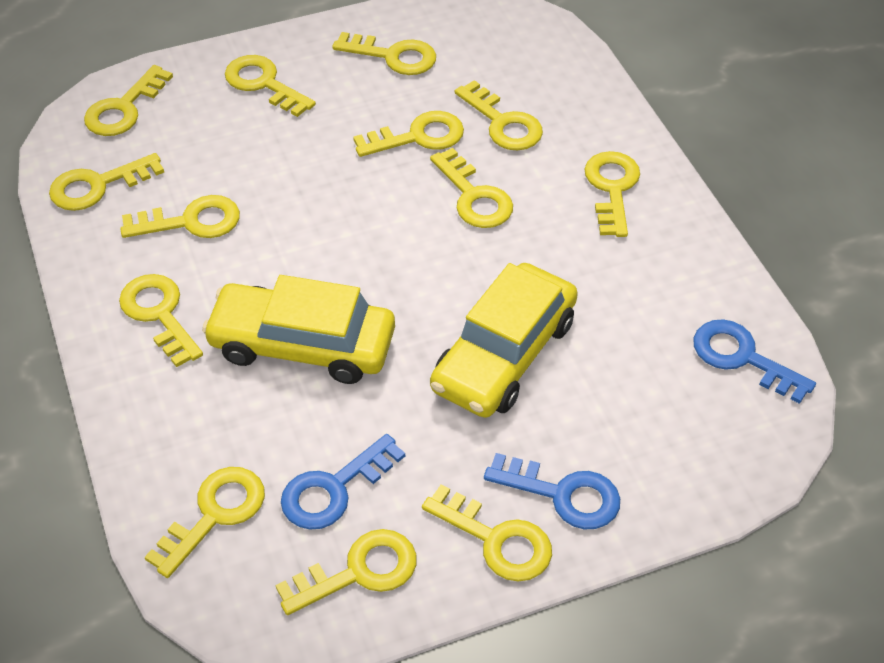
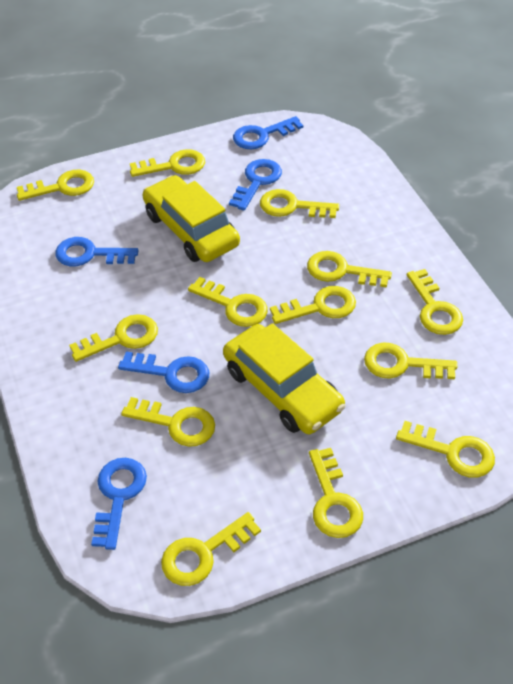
blue key: 3 -> 5

